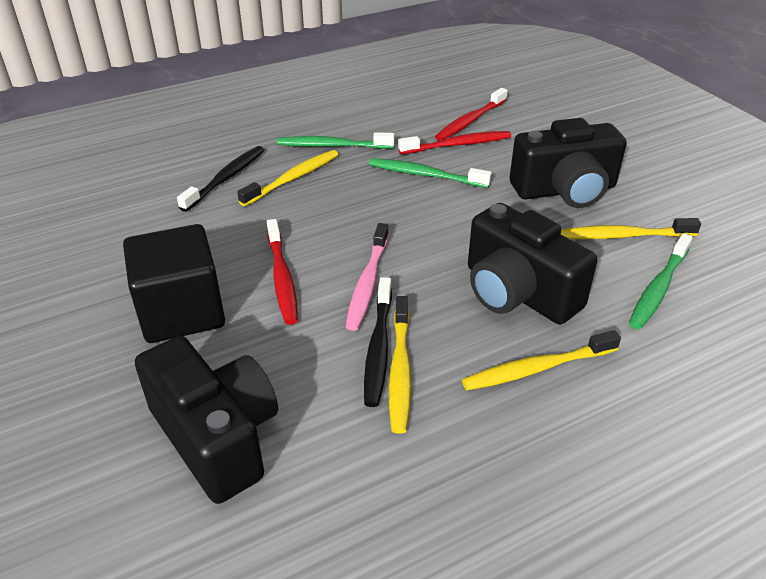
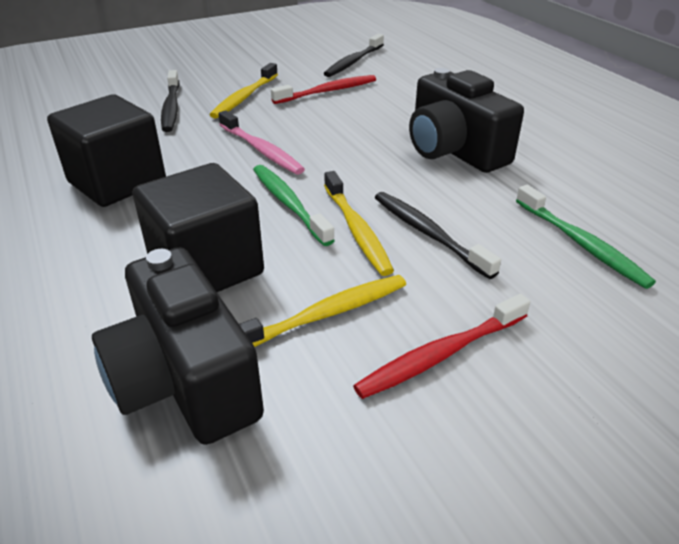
black camera: 3 -> 2
black cube: 1 -> 2
black toothbrush: 2 -> 3
green toothbrush: 3 -> 2
red toothbrush: 3 -> 2
yellow toothbrush: 4 -> 3

